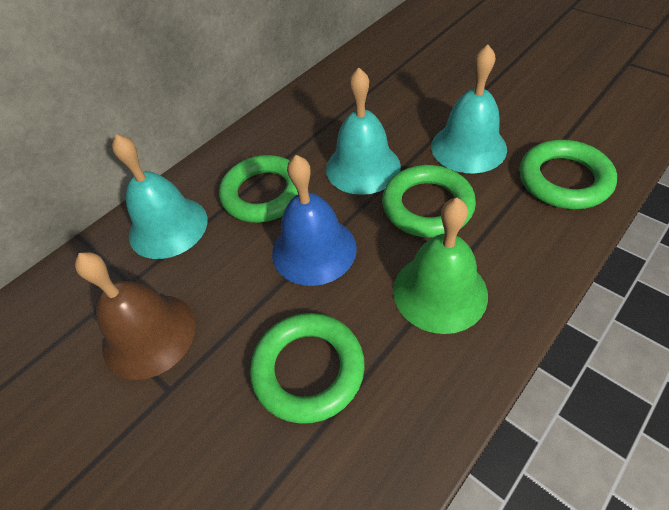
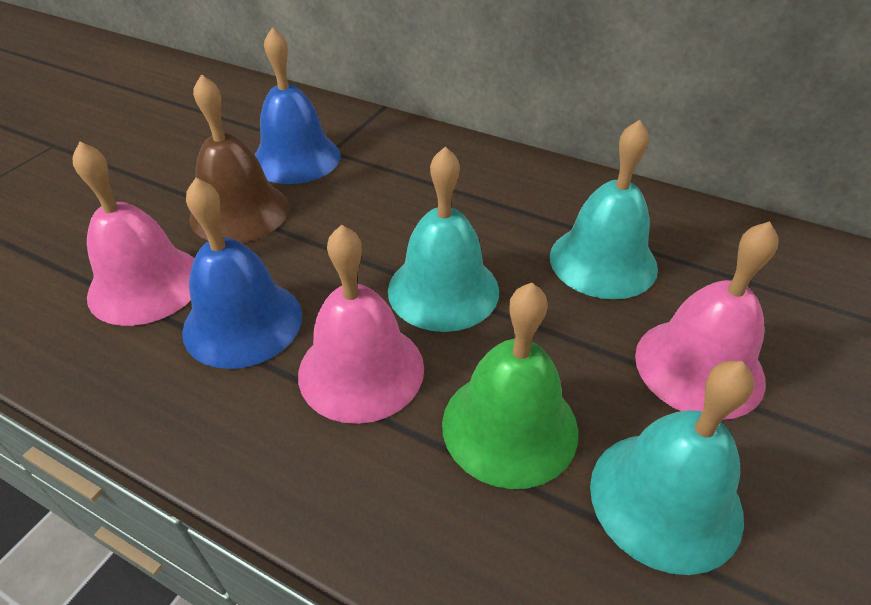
blue bell: 1 -> 2
green ring: 4 -> 0
pink bell: 0 -> 3

